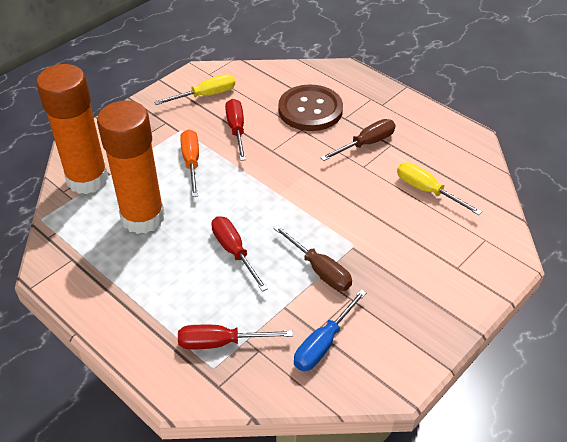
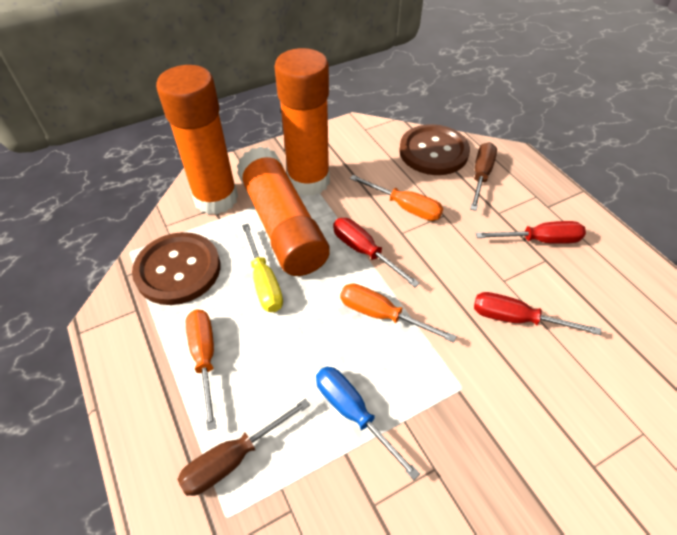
brown button: 1 -> 2
orange glue stick: 2 -> 3
orange screwdriver: 1 -> 3
yellow screwdriver: 2 -> 1

